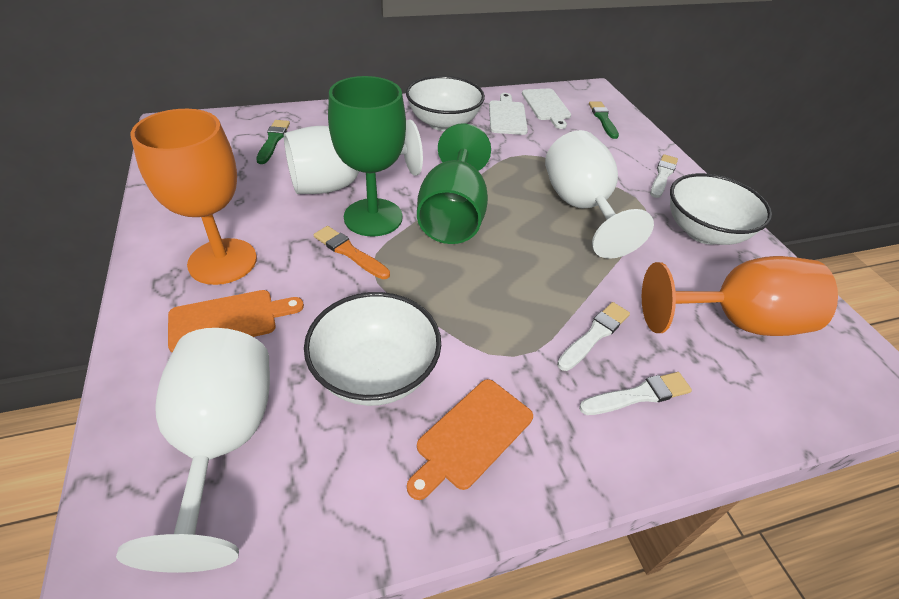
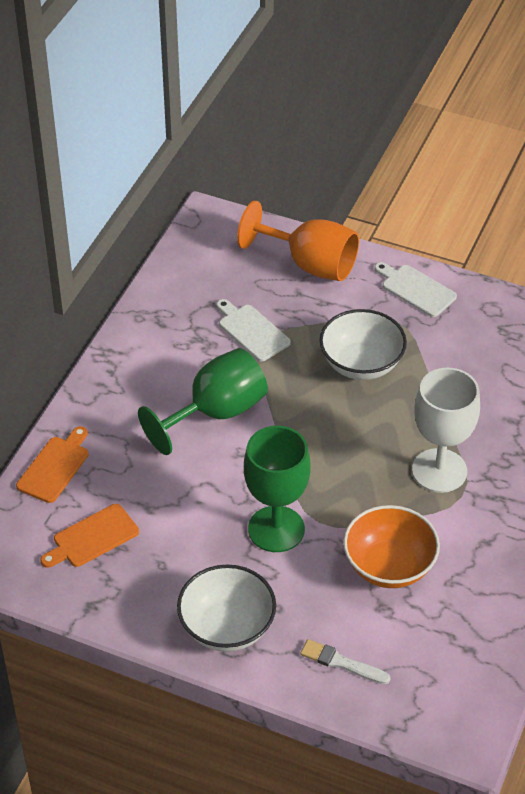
green brush: 2 -> 0
orange bowl: 0 -> 1
orange brush: 1 -> 0
orange goblet: 2 -> 1
white bowl: 3 -> 2
white brush: 3 -> 1
white goblet: 3 -> 1

